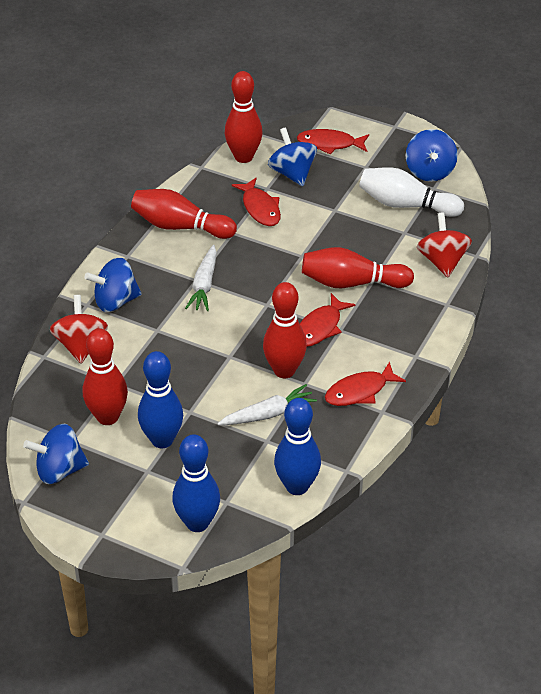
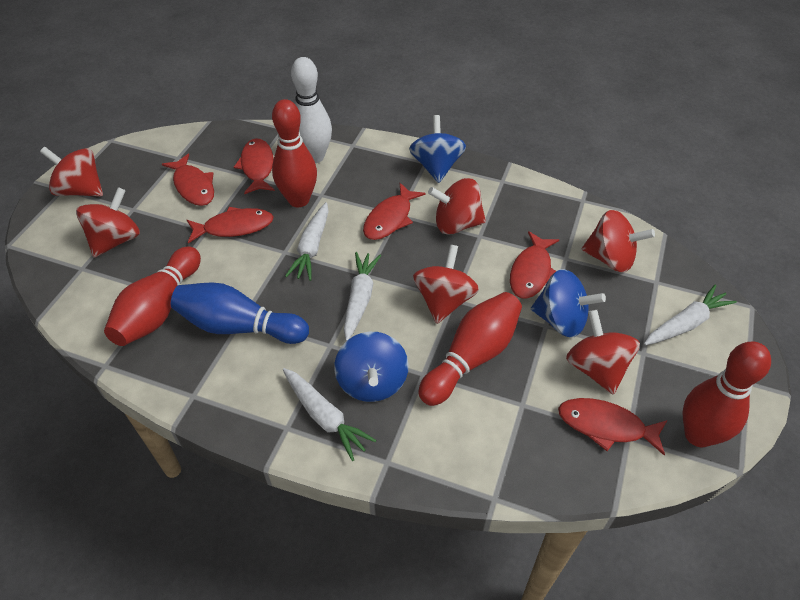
blue bowling pin: 3 -> 1
blue spinning top: 4 -> 3
red bowling pin: 5 -> 4
red fish: 4 -> 6
red spinning top: 2 -> 6
white carrot: 2 -> 4

